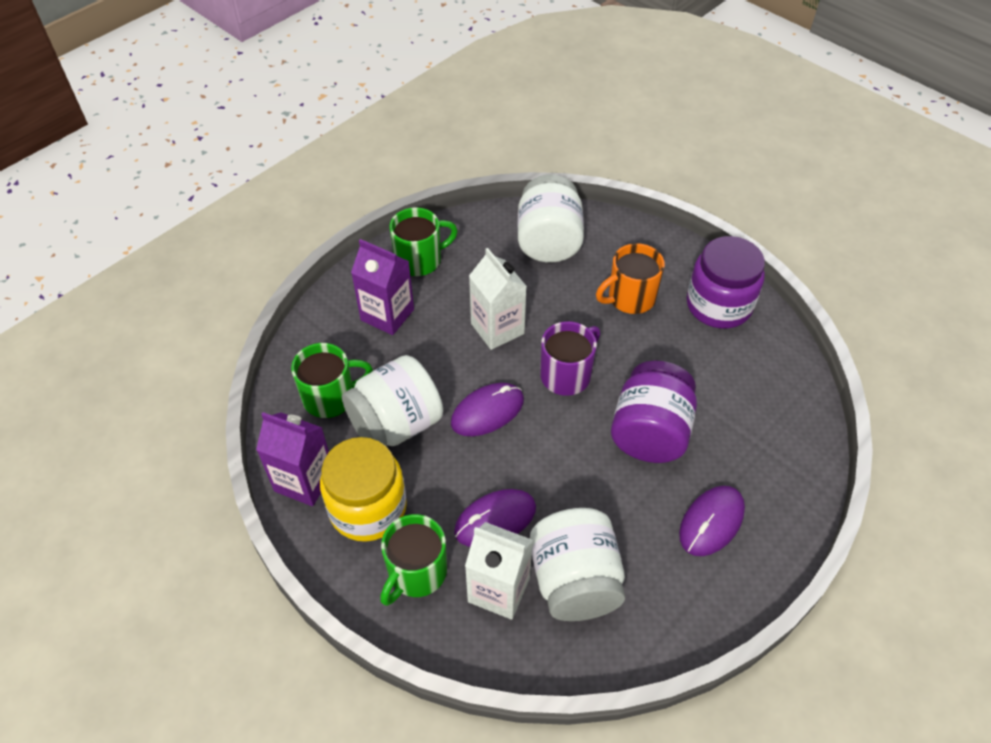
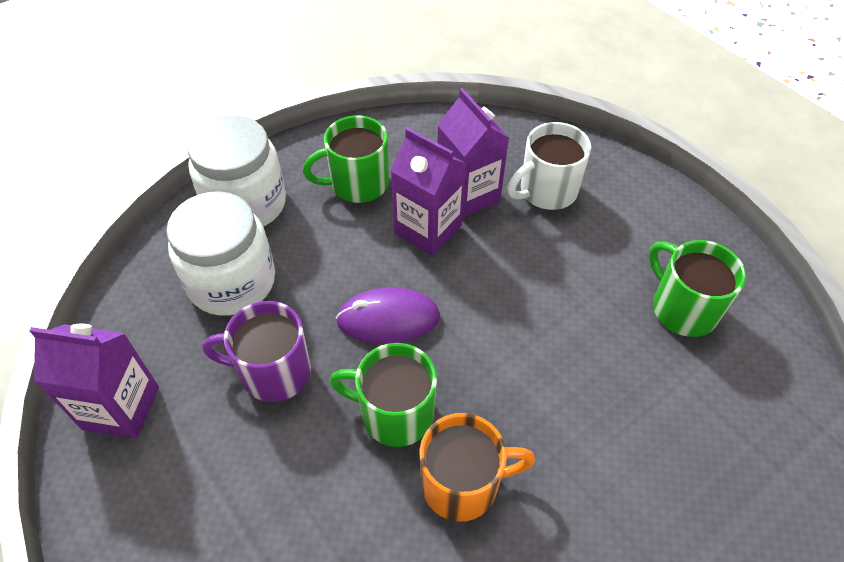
purple carton: 2 -> 3
purple jar: 2 -> 0
purple mouse: 3 -> 1
white carton: 2 -> 0
white jar: 3 -> 2
white mug: 0 -> 1
yellow jar: 1 -> 0

